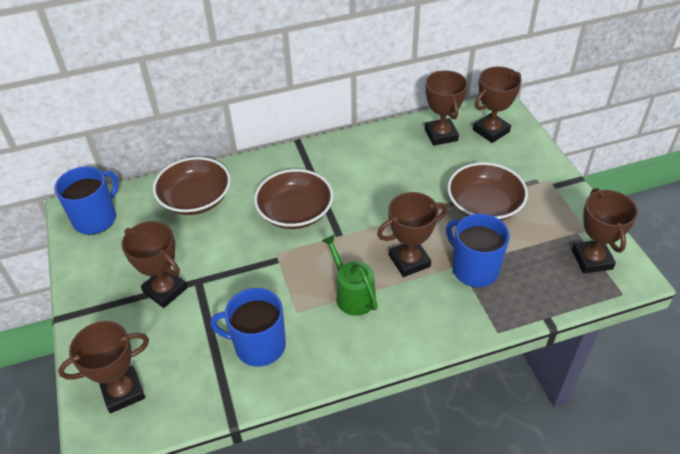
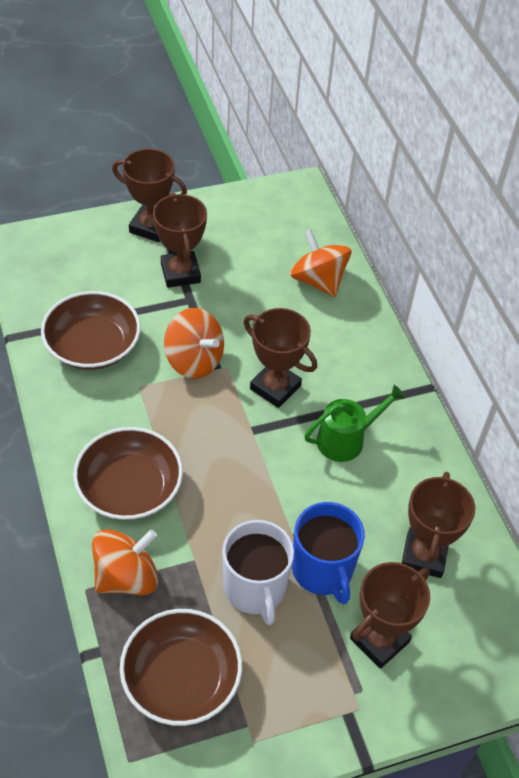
blue mug: 3 -> 1
brown trophy: 6 -> 5
orange spinning top: 0 -> 3
white mug: 0 -> 1

